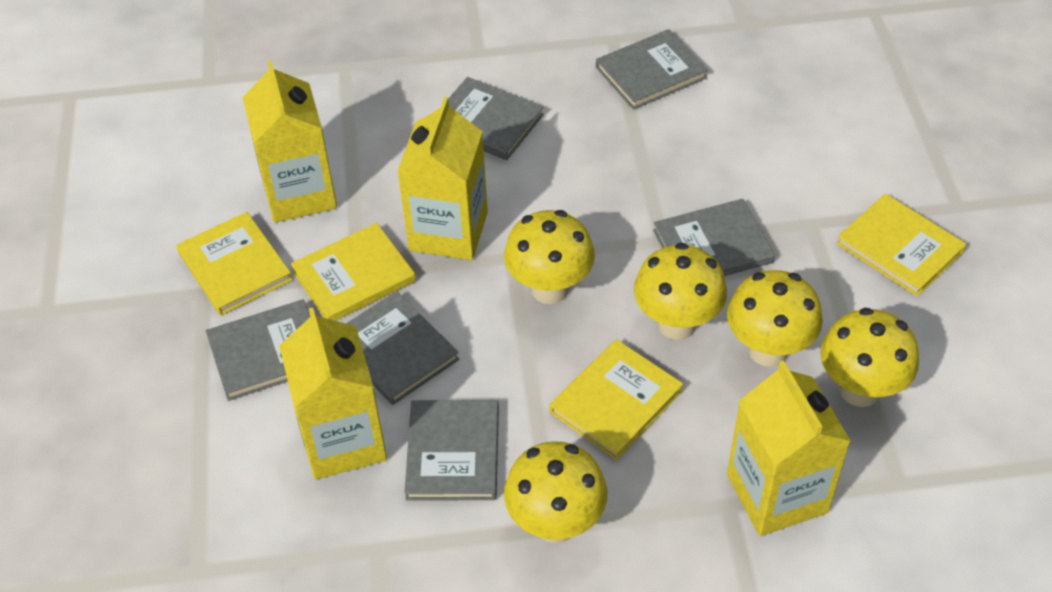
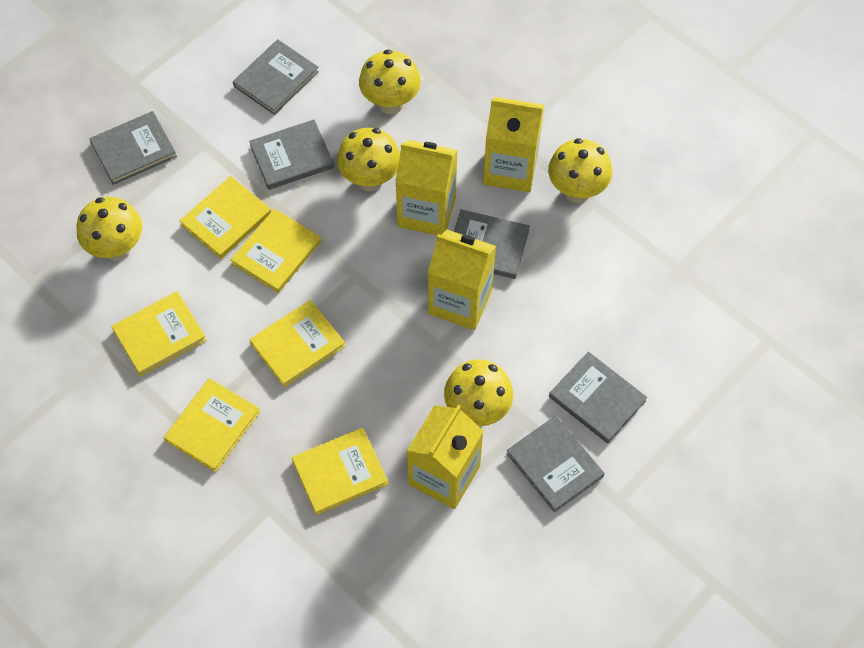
yellow book: 4 -> 6

